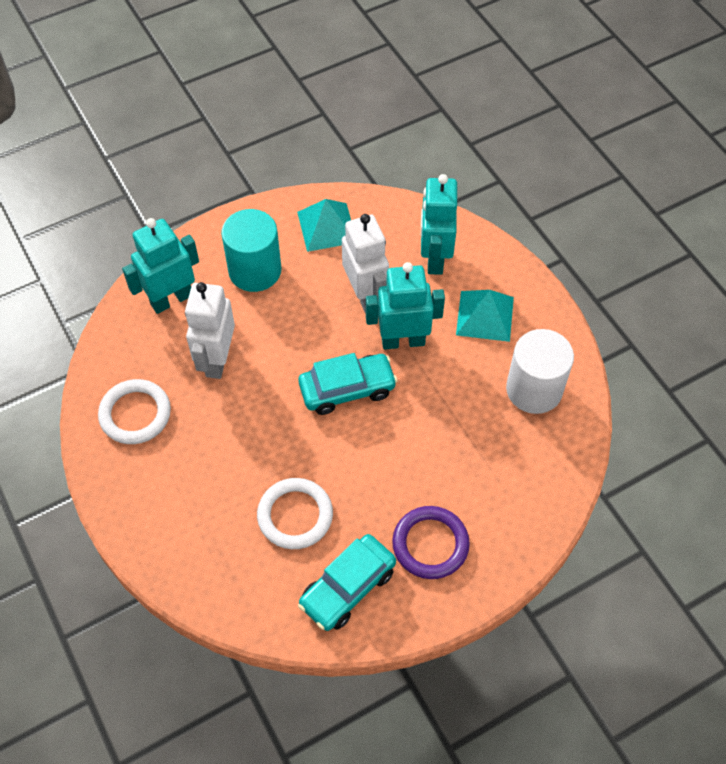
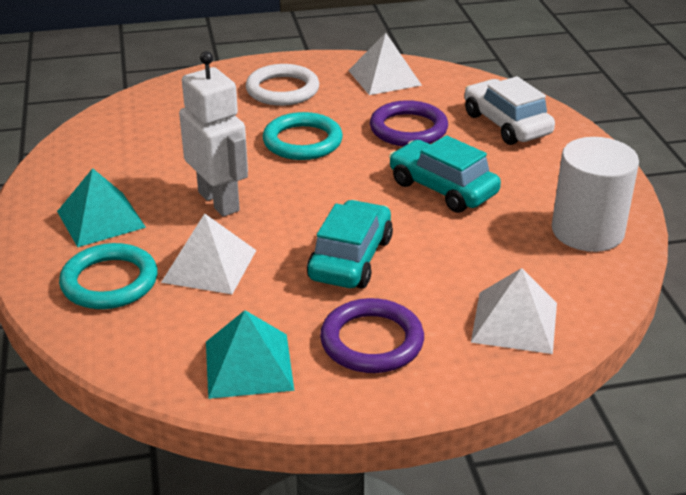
purple ring: 1 -> 2
turquoise cylinder: 1 -> 0
turquoise ring: 0 -> 2
turquoise robot: 3 -> 0
white car: 0 -> 1
white pyramid: 0 -> 3
white ring: 2 -> 1
white robot: 2 -> 1

